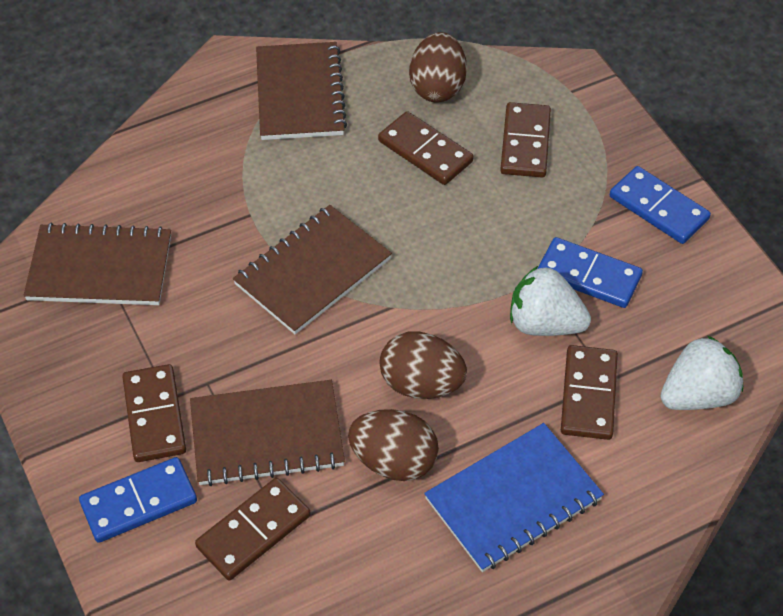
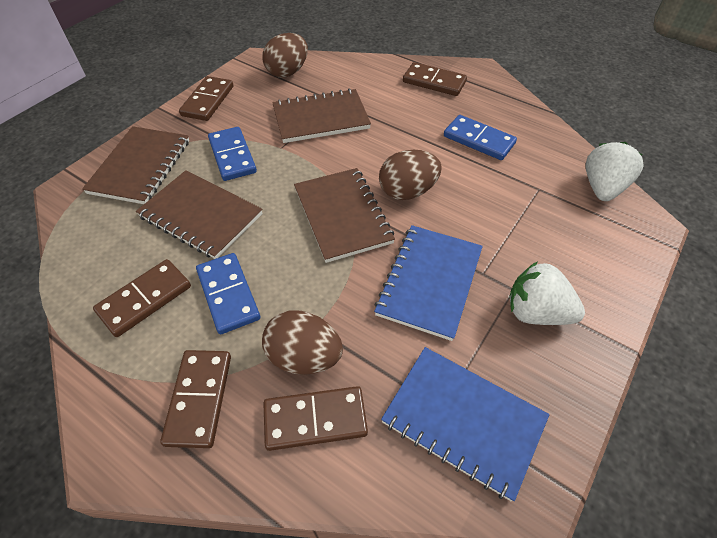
blue notebook: 1 -> 2

